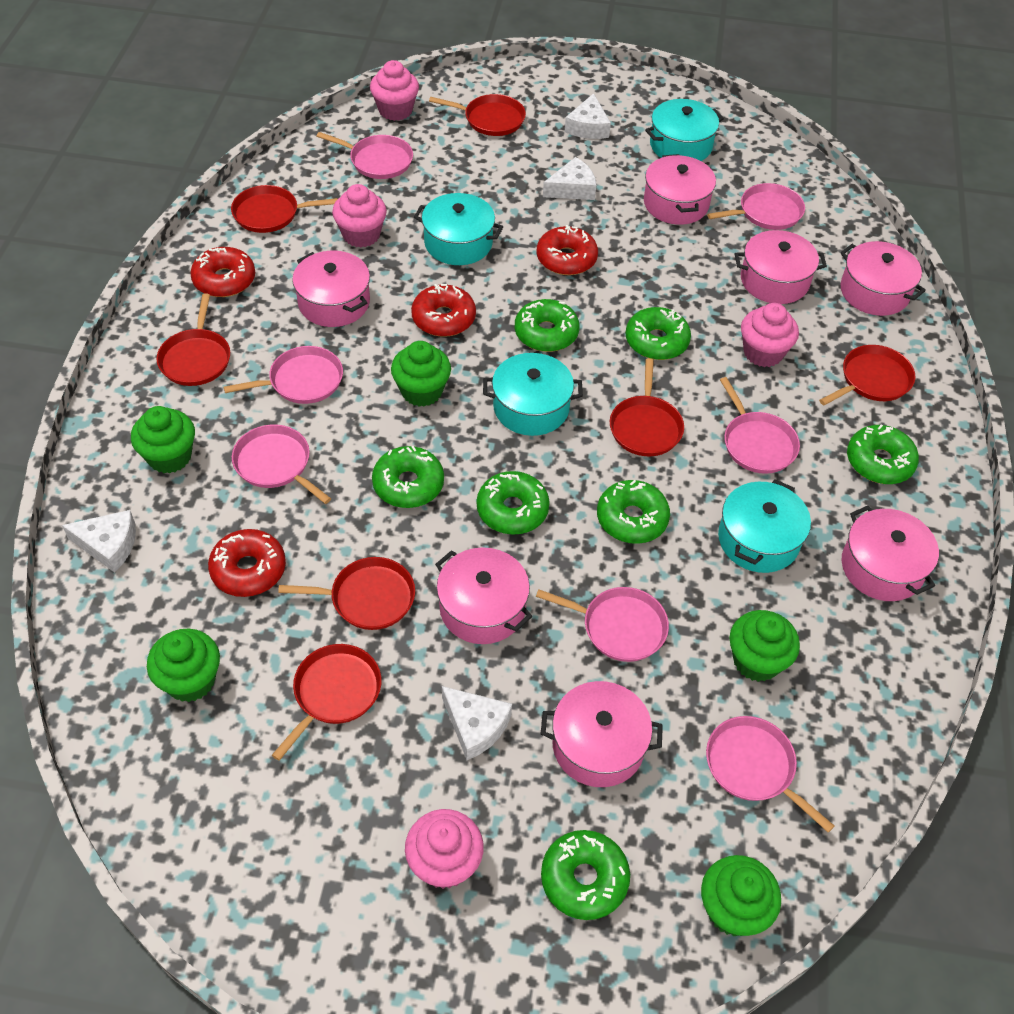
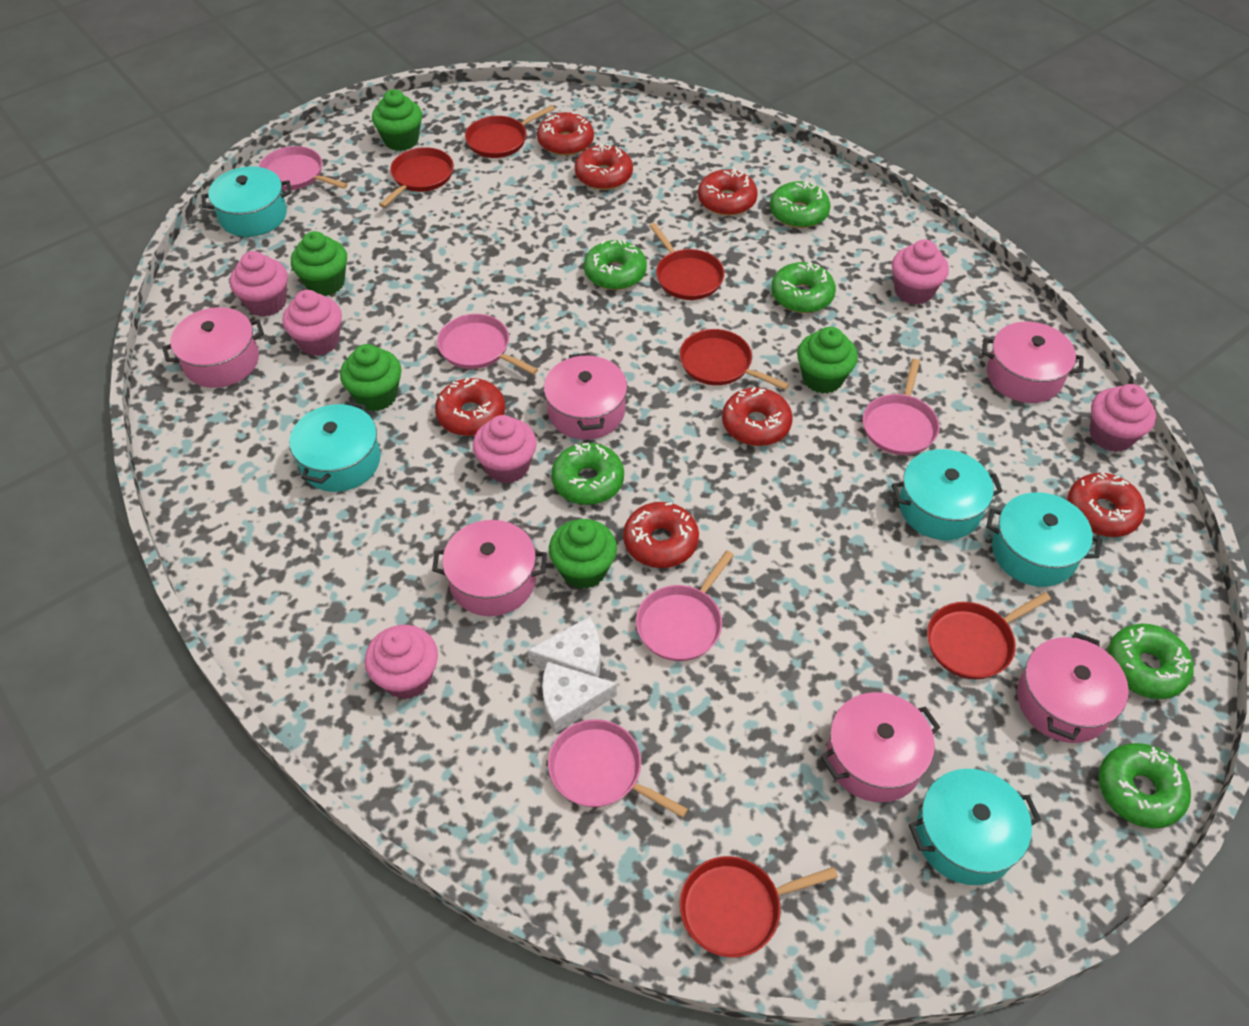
green donut: 7 -> 6
pink cupcake: 4 -> 6
pink pan: 7 -> 5
pink pot: 7 -> 6
red donut: 4 -> 7
red pan: 7 -> 6
turquoise pot: 4 -> 5
white cheese: 4 -> 2

